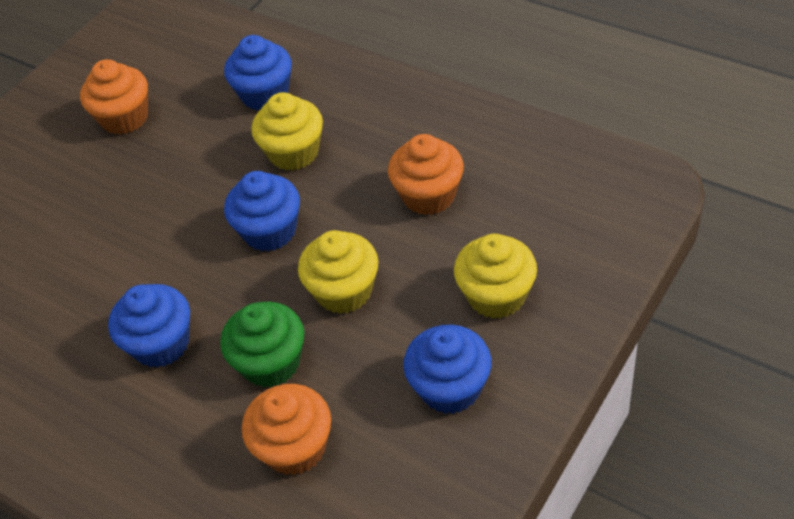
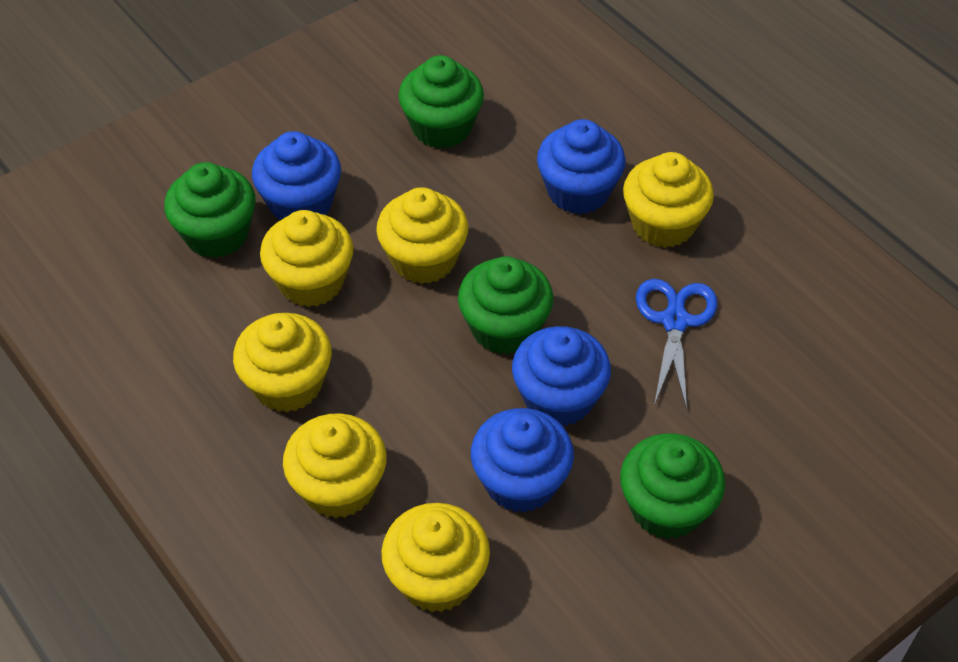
blue scissors: 0 -> 1
green cupcake: 1 -> 4
orange cupcake: 3 -> 0
yellow cupcake: 3 -> 6

